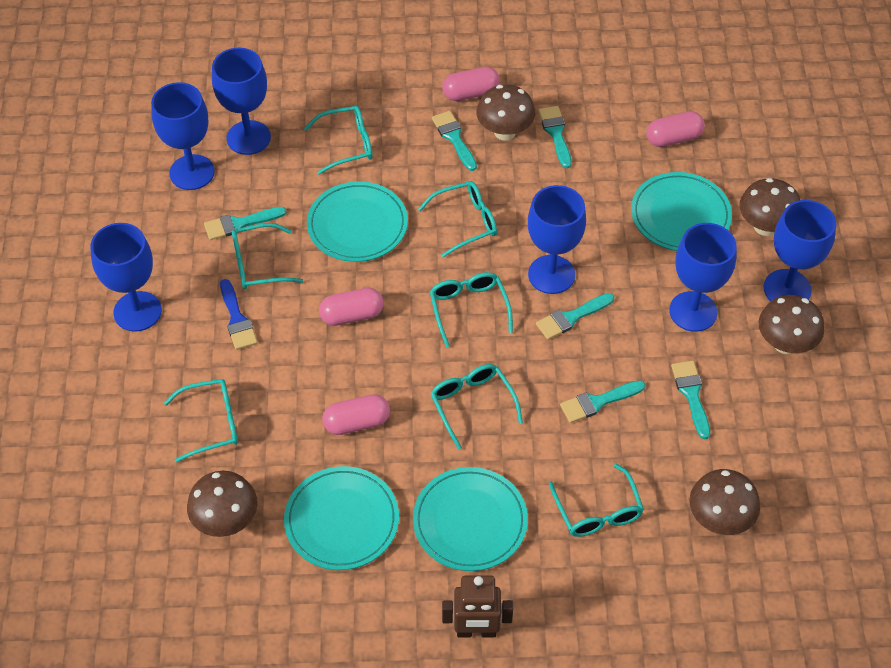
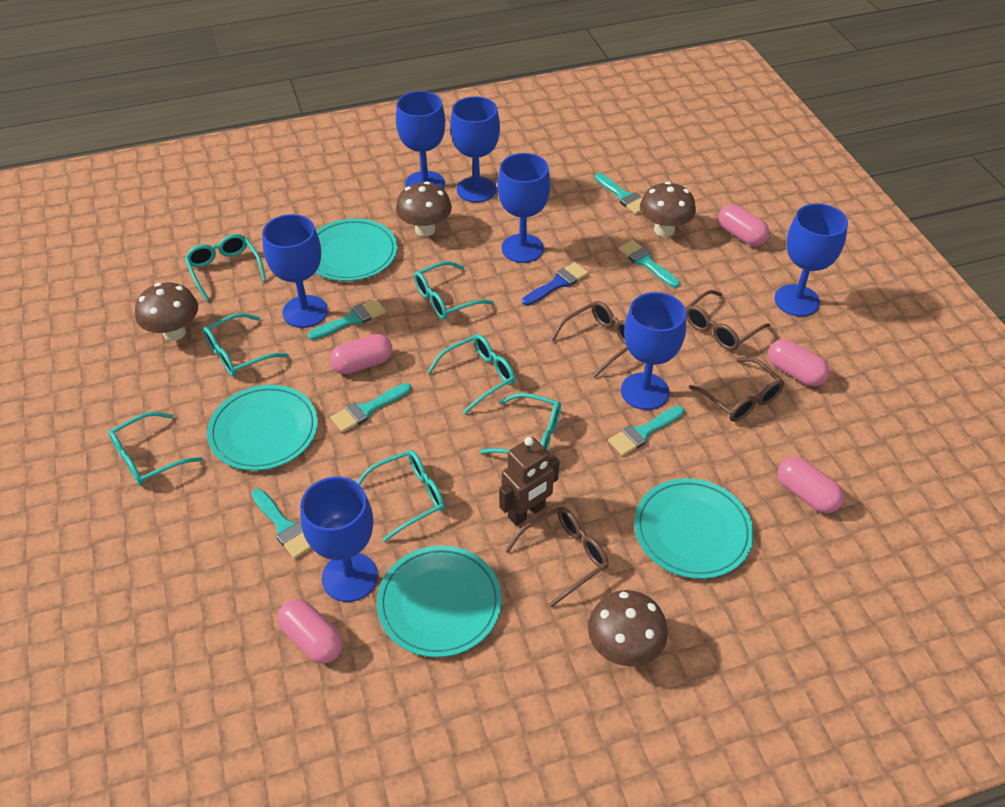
blue goblet: 6 -> 7
brown glasses: 0 -> 4
brown mushroom: 5 -> 4
pink capsule: 4 -> 5

